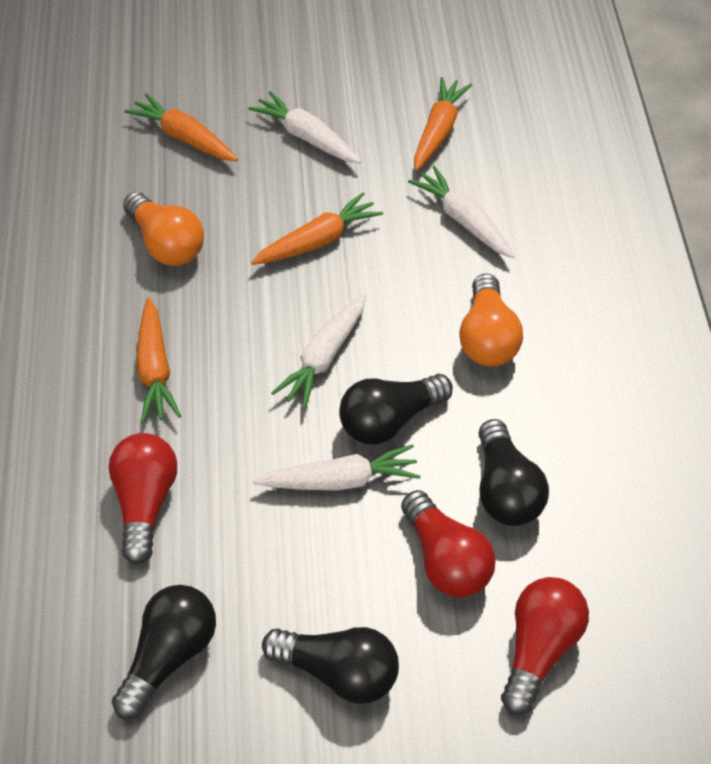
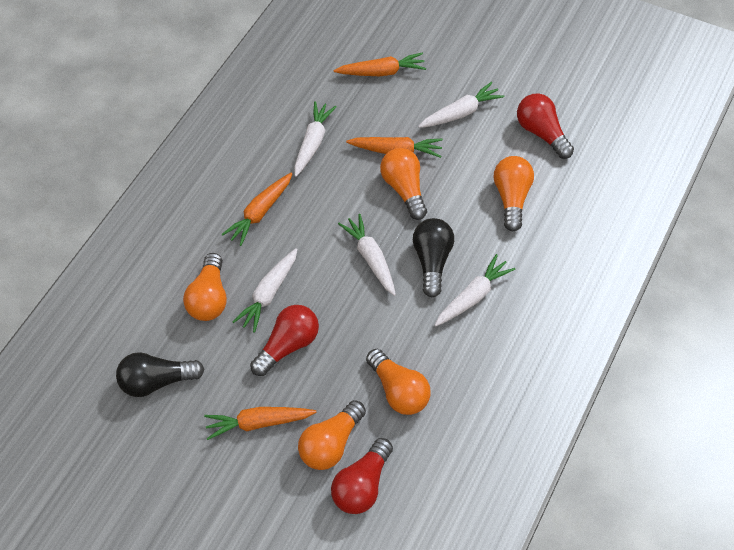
black light bulb: 4 -> 2
orange light bulb: 2 -> 5
white carrot: 4 -> 5

